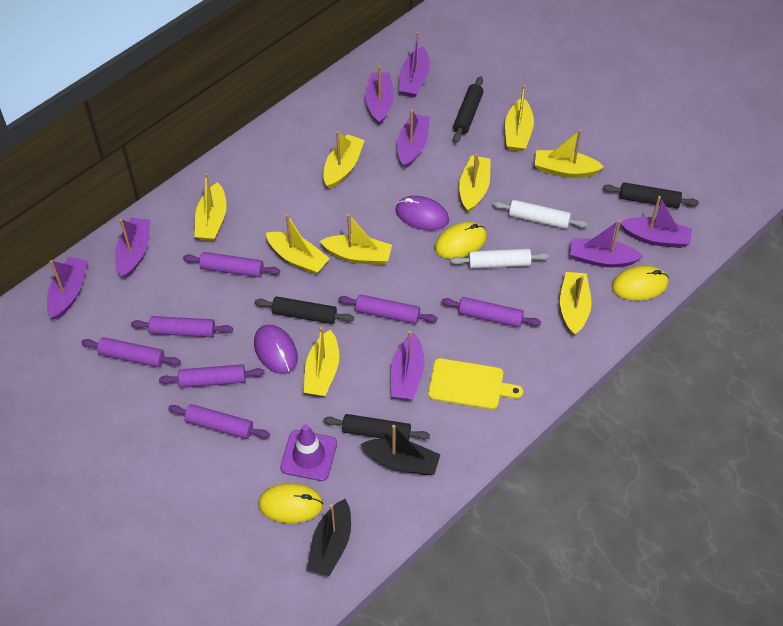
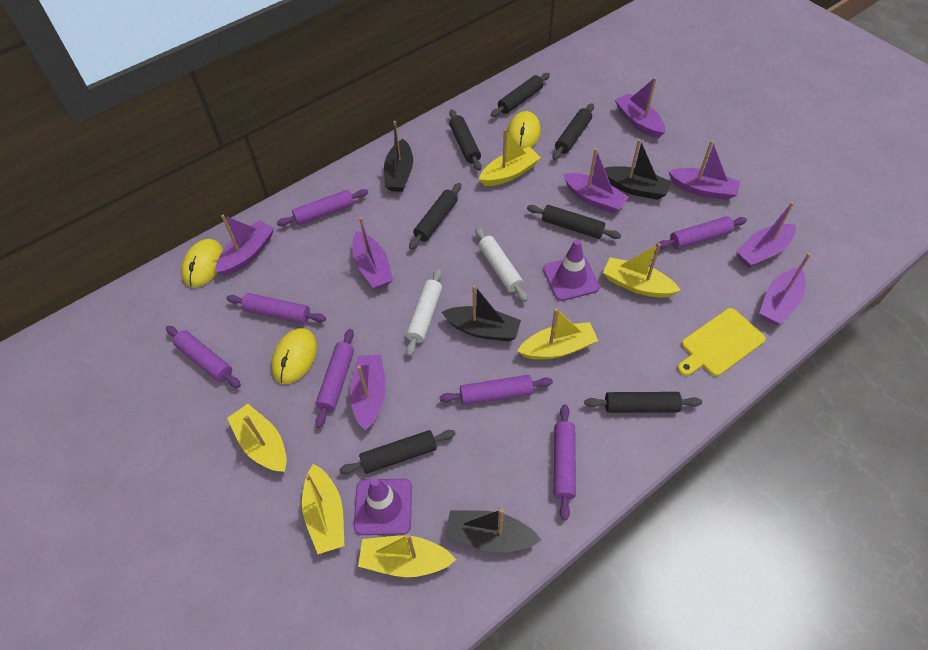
black boat: 2 -> 4
black rolling pin: 4 -> 7
purple mouse: 2 -> 0
purple traffic cone: 1 -> 2
yellow boat: 9 -> 6

